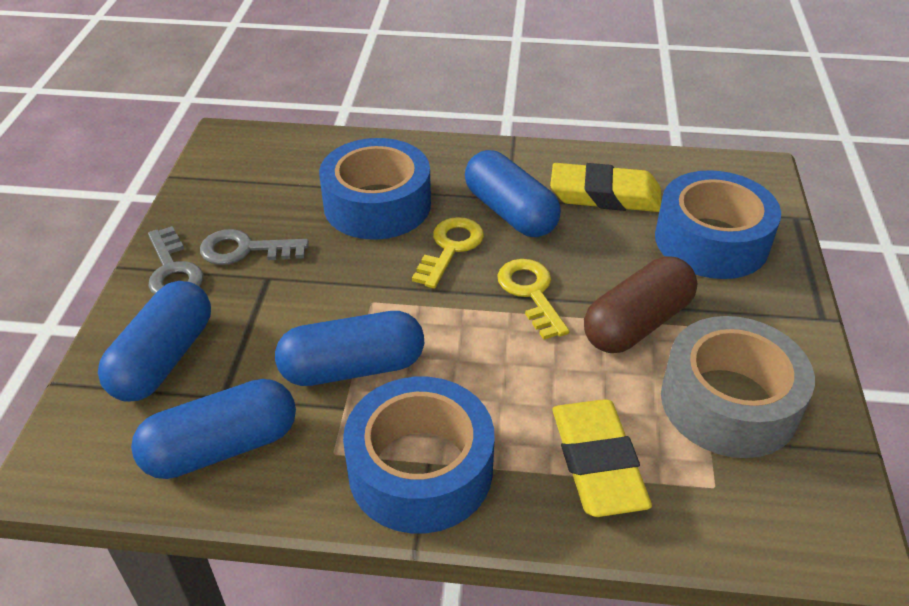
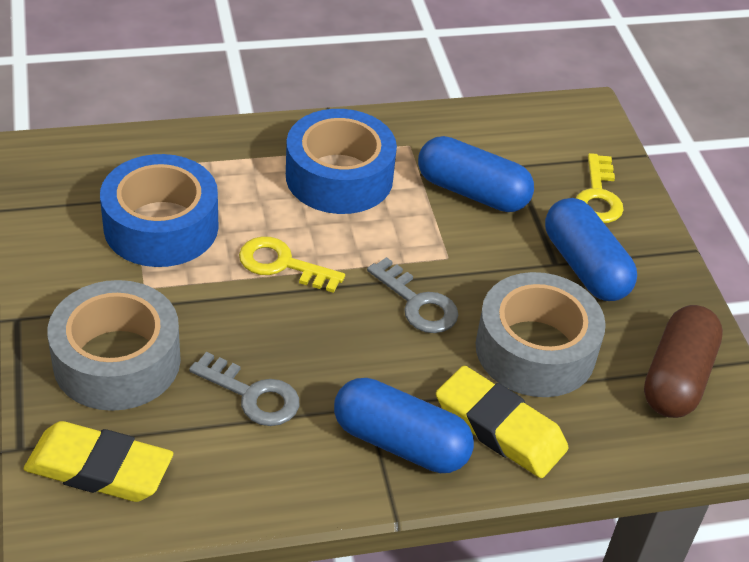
blue capsule: 4 -> 3
blue tape: 3 -> 2
grey tape: 1 -> 2

